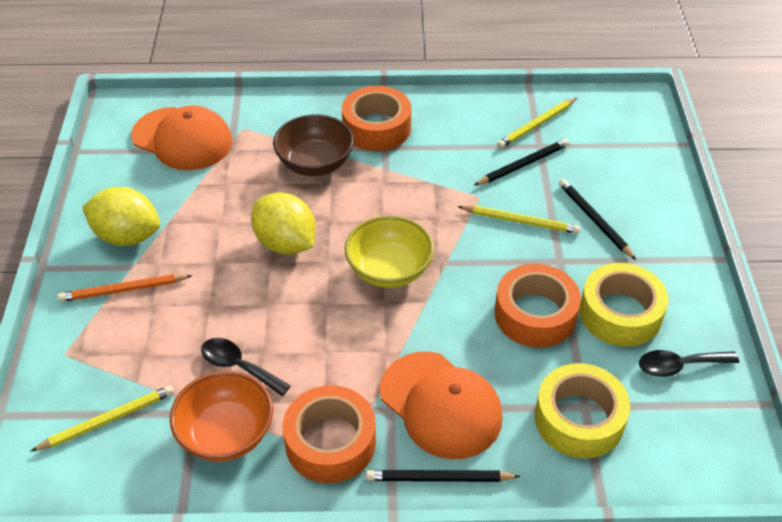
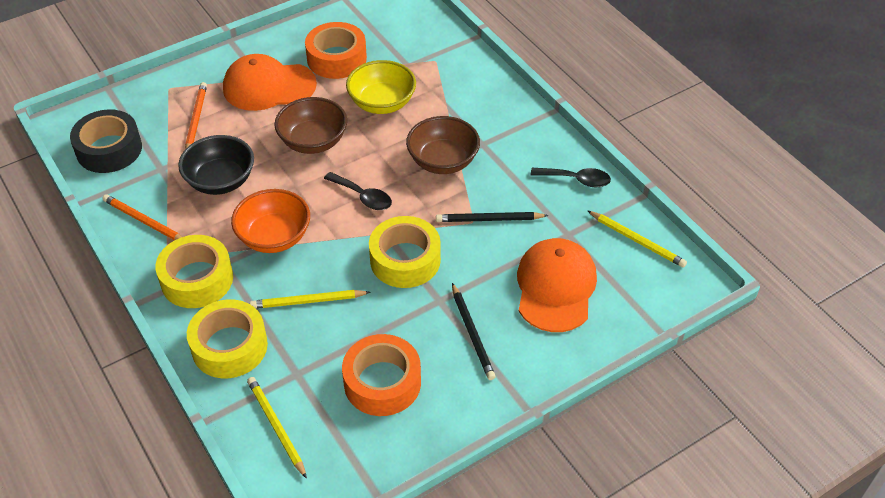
black bowl: 0 -> 1
black pencil: 3 -> 2
black tape: 0 -> 1
brown bowl: 1 -> 2
orange pencil: 1 -> 2
orange tape: 3 -> 2
yellow lemon: 2 -> 0
yellow tape: 2 -> 3

